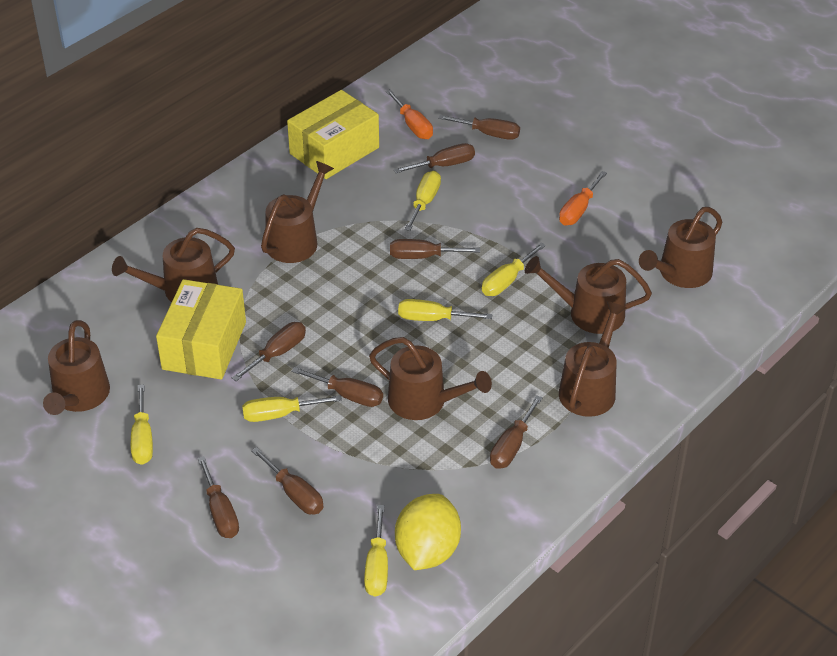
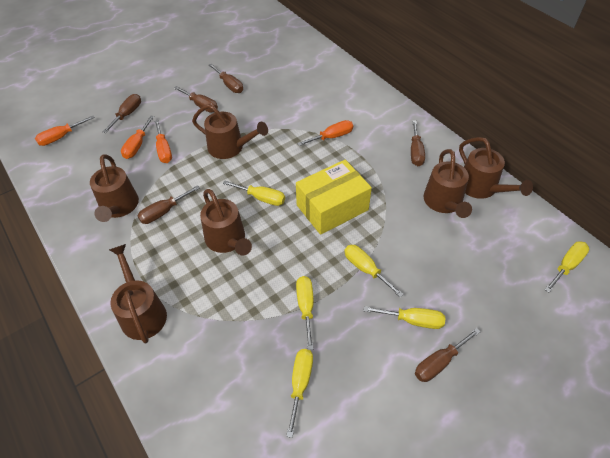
brown screwdriver: 8 -> 6
brown watering can: 7 -> 6
orange screwdriver: 2 -> 4
yellow box: 2 -> 1
yellow lemon: 1 -> 0

